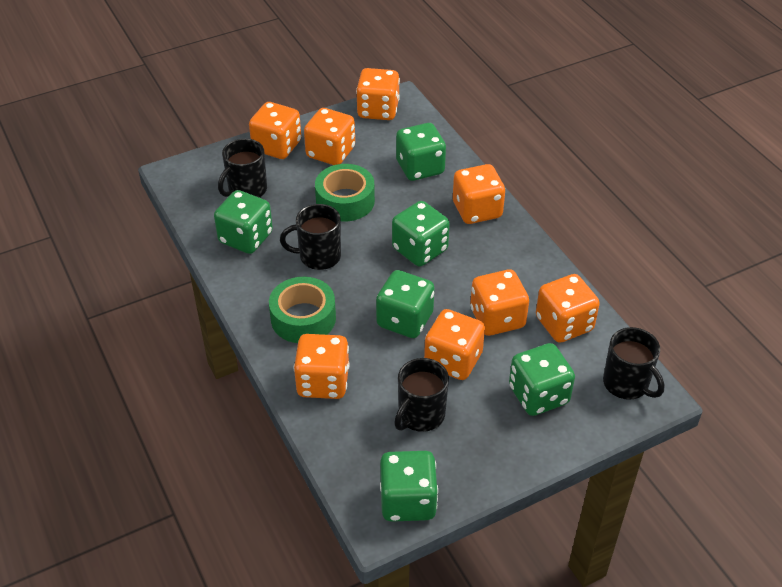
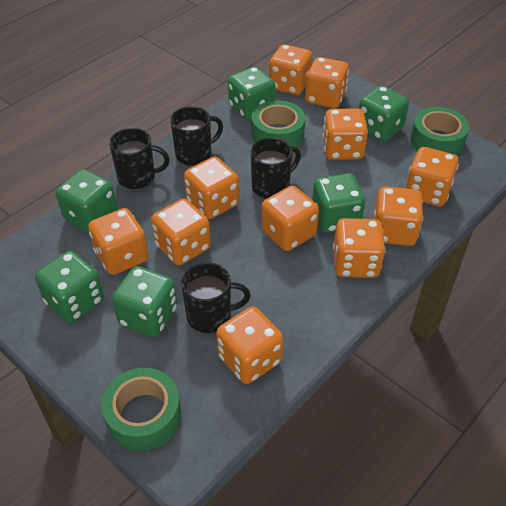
green tape: 2 -> 3
orange dice: 8 -> 11

